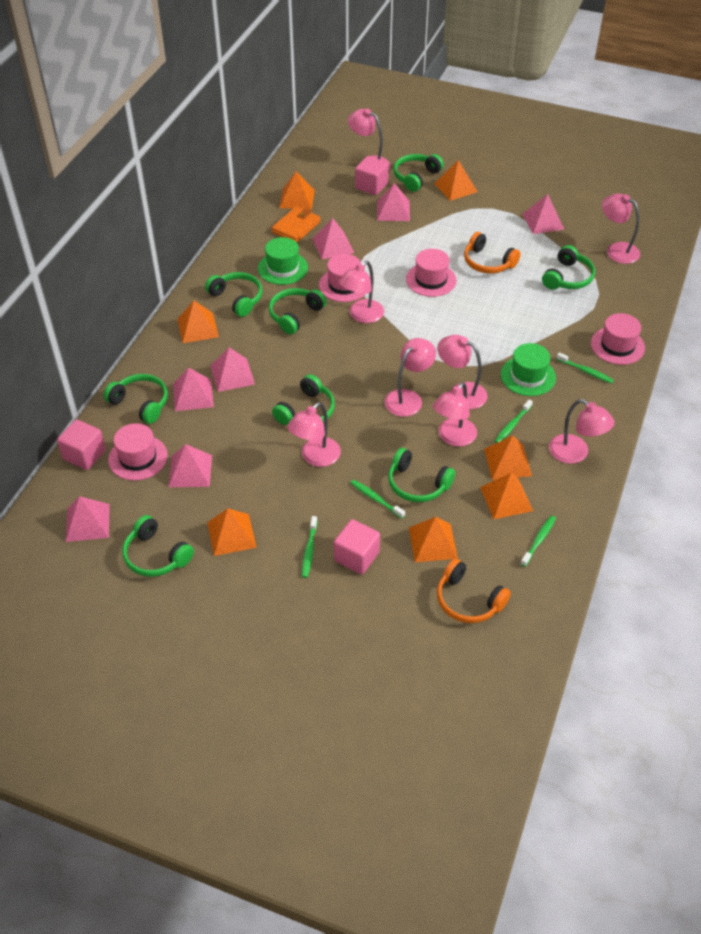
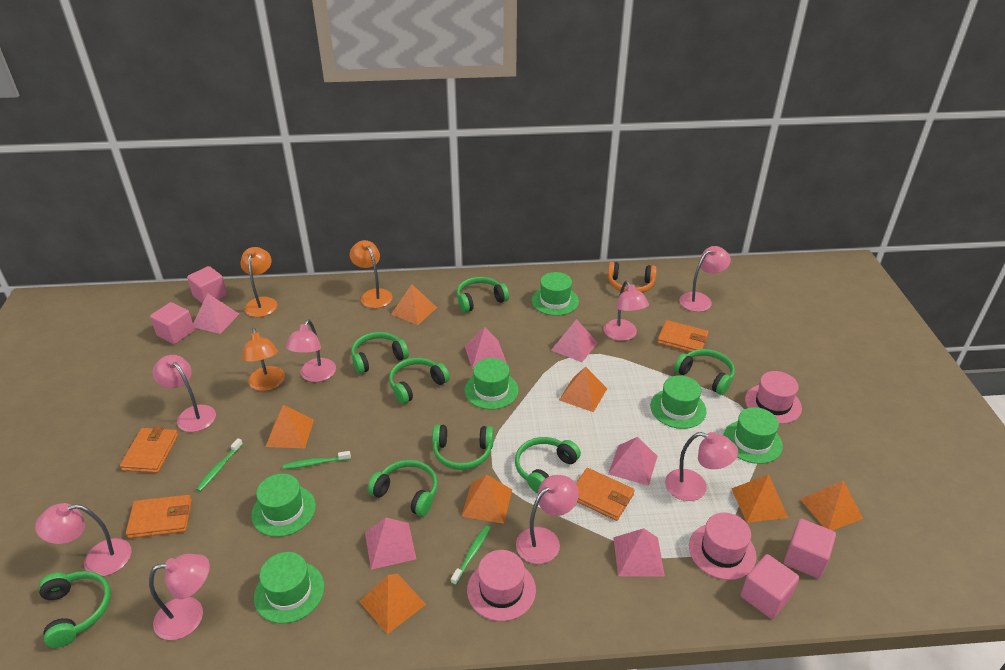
green hat: 2 -> 6
green toothbrush: 5 -> 3
orange headphones: 2 -> 1
orange lamp: 0 -> 3
orange wallet: 1 -> 4
pink cube: 3 -> 4
pink hat: 4 -> 3
pink pyramid: 7 -> 6

